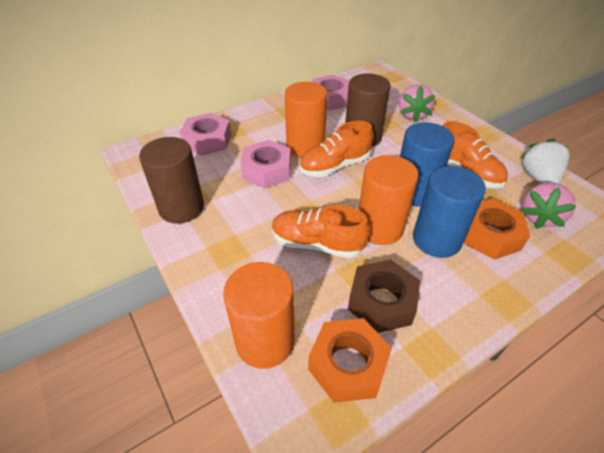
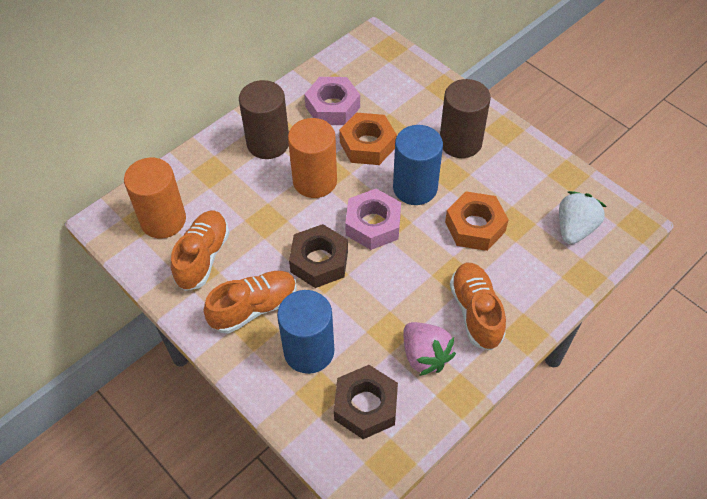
brown nut: 1 -> 2
orange cylinder: 3 -> 2
pink nut: 3 -> 2
pink strawberry: 2 -> 1

